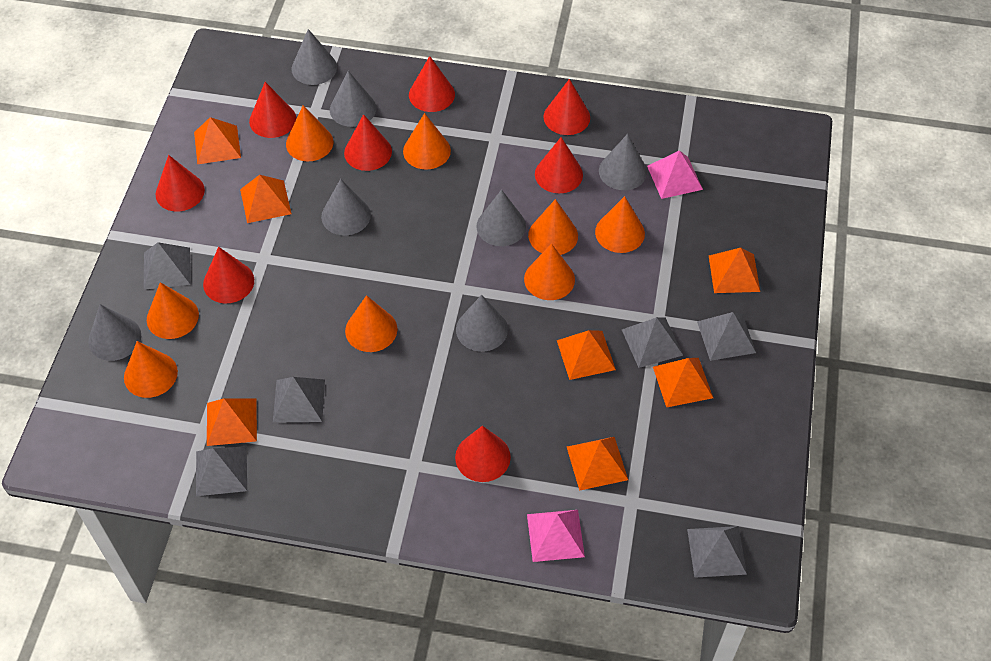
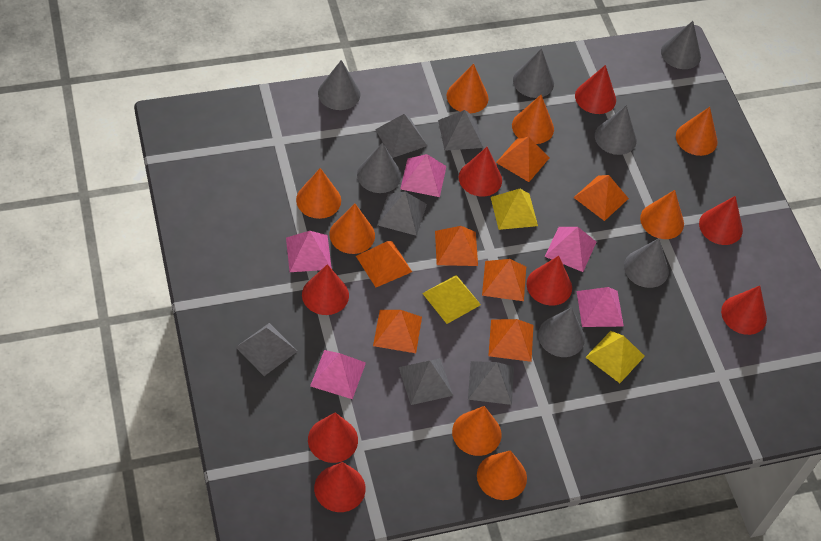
pink pyramid: 2 -> 5
yellow pyramid: 0 -> 3

